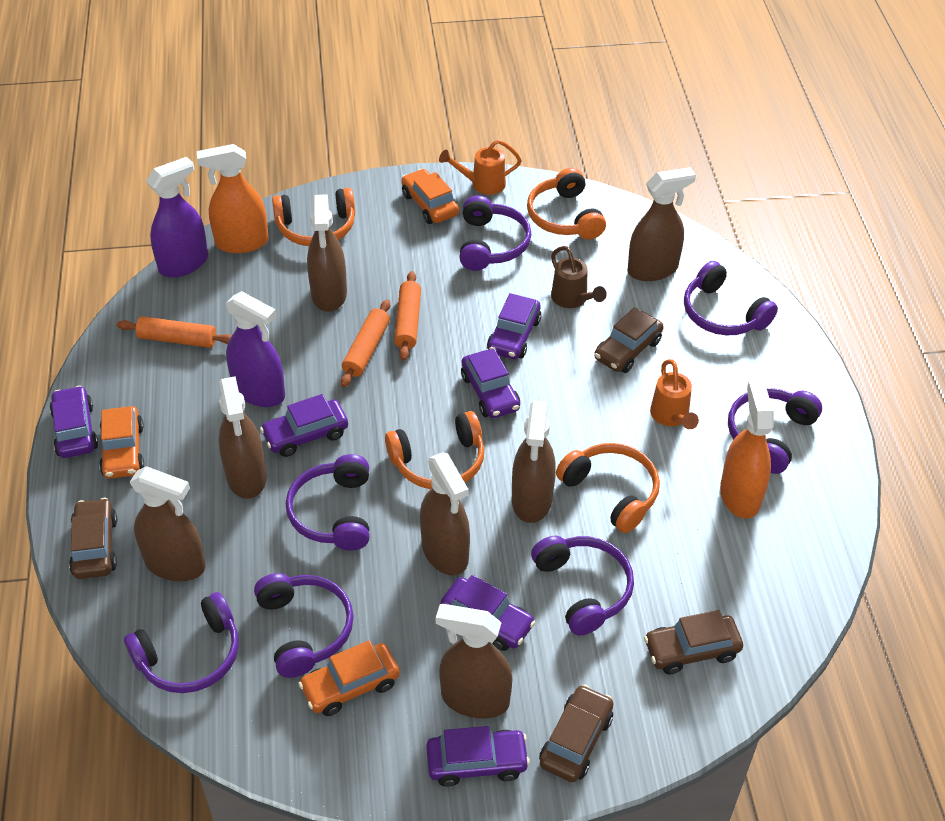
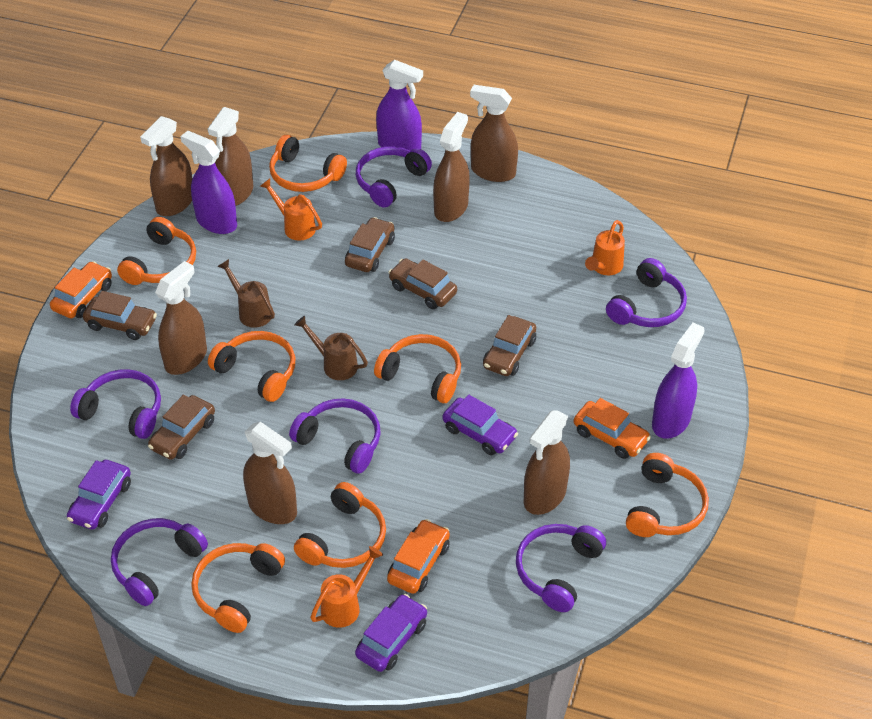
brown car: 4 -> 5
brown watering can: 1 -> 2
orange headphones: 4 -> 7
orange rolling pin: 3 -> 0
orange spray bottle: 2 -> 0
orange watering can: 2 -> 3
purple car: 6 -> 3
purple headphones: 7 -> 6
purple spray bottle: 2 -> 3

